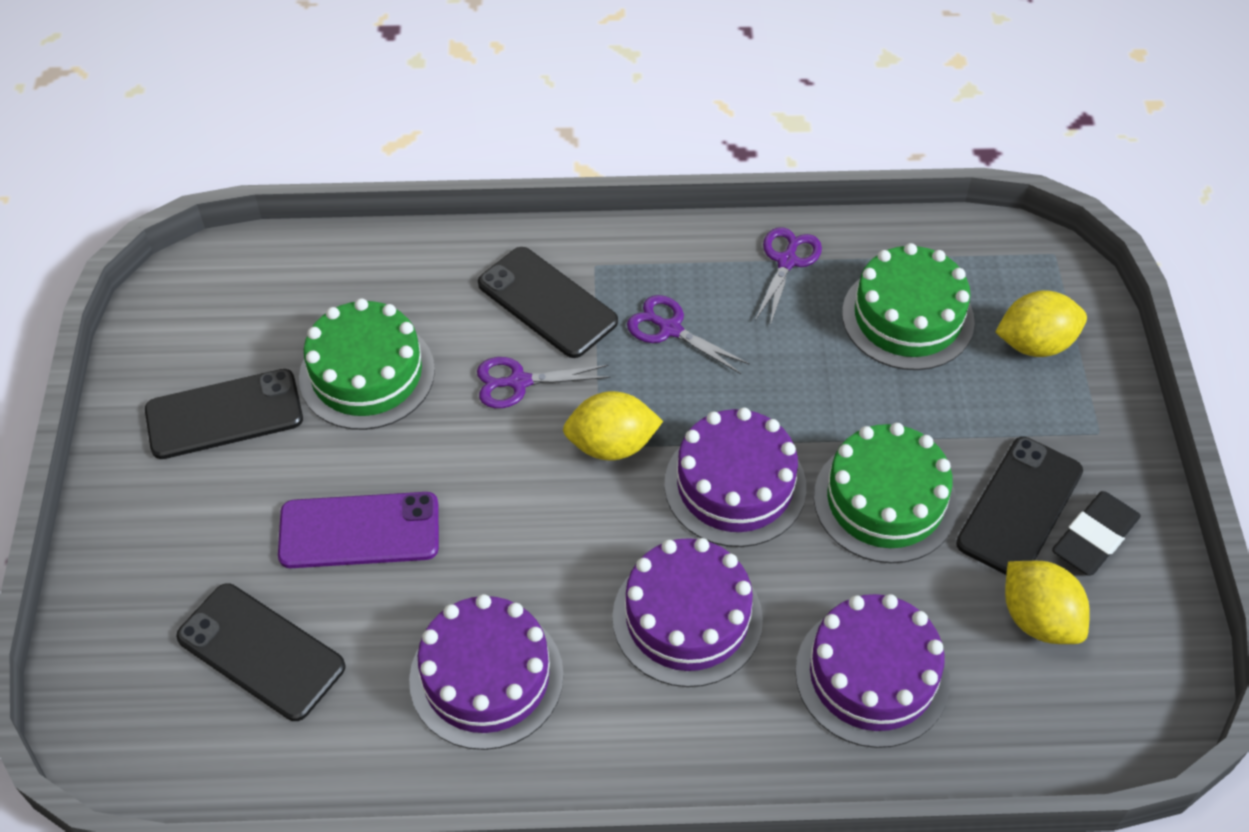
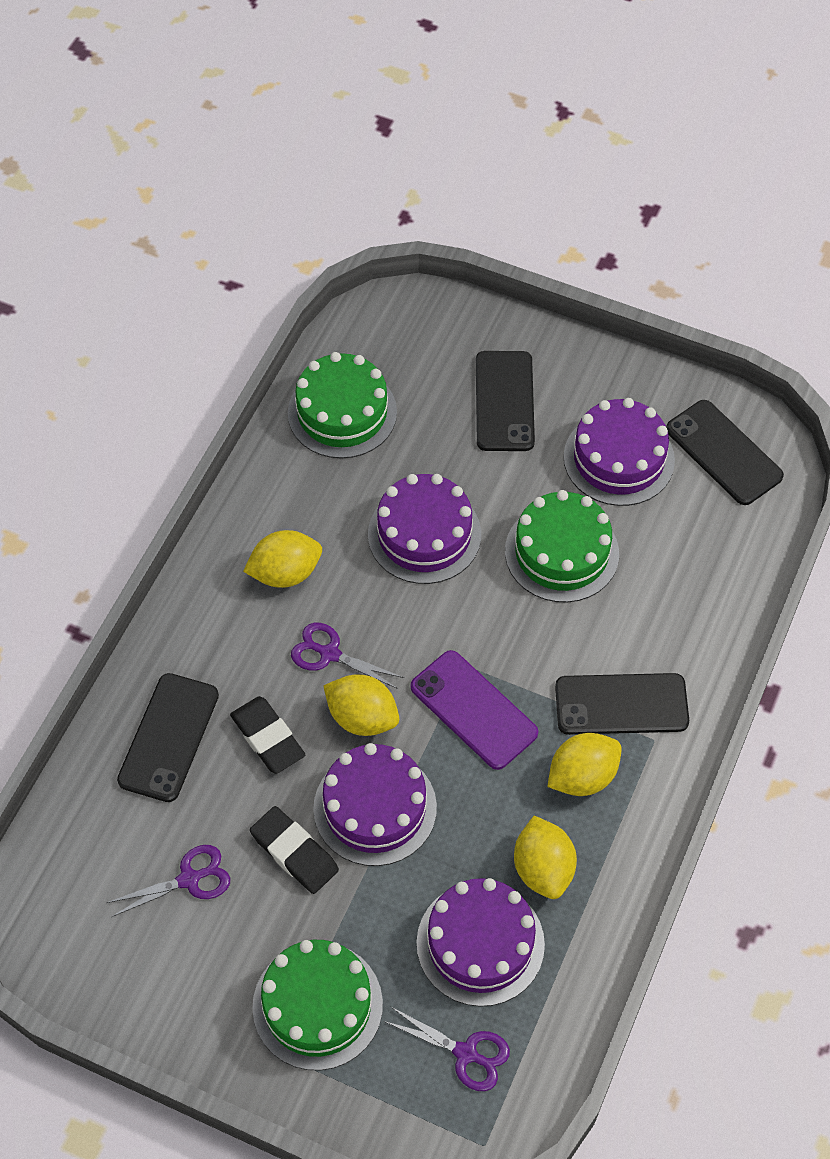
black eraser: 1 -> 2
yellow lemon: 3 -> 4

